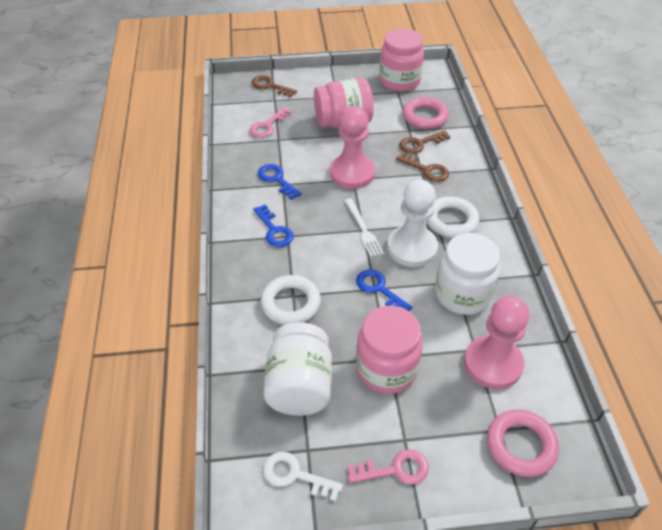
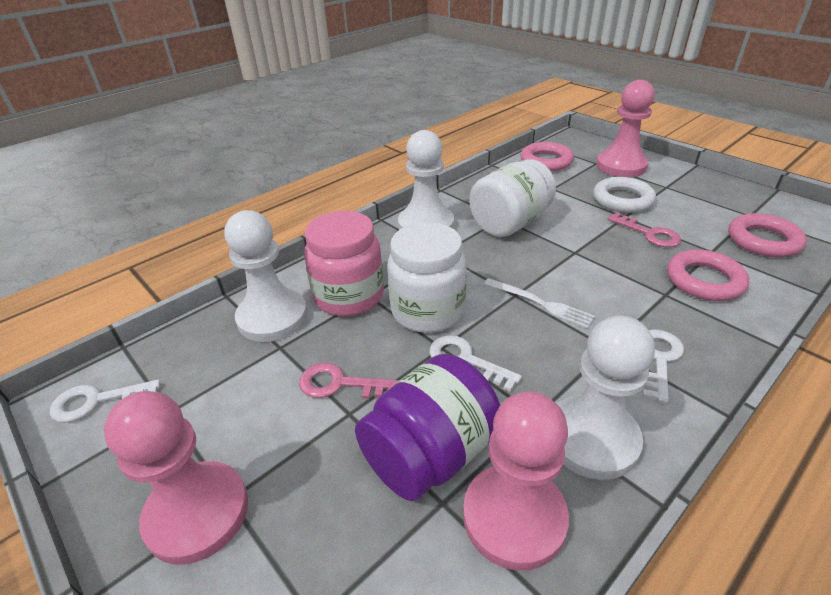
blue key: 3 -> 0
brown key: 3 -> 0
pink jar: 3 -> 1
pink pawn: 2 -> 3
pink ring: 2 -> 3
purple jar: 0 -> 1
white key: 1 -> 3
white pawn: 1 -> 3
white ring: 2 -> 1

